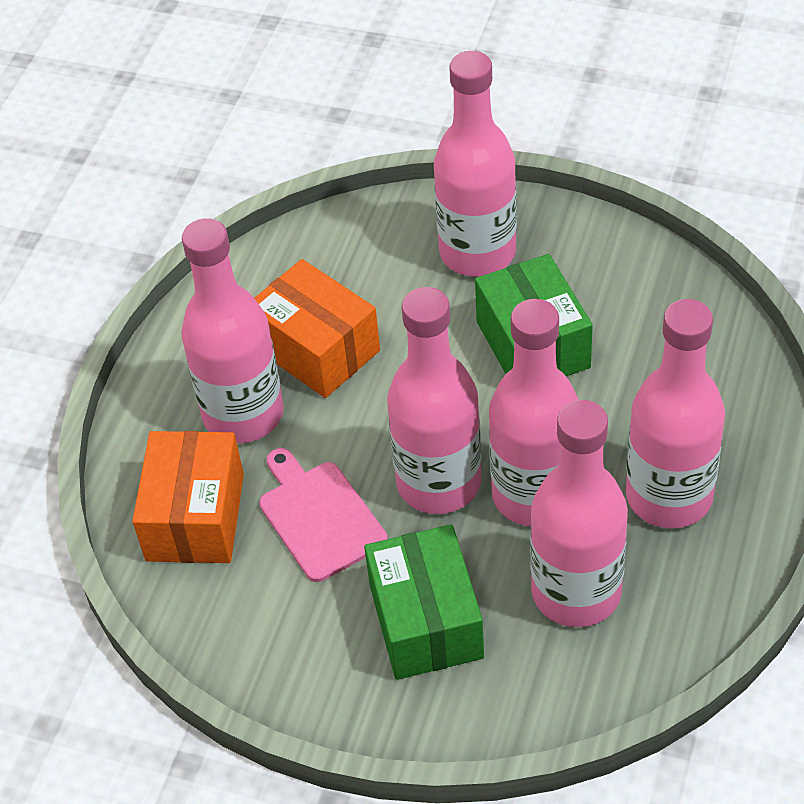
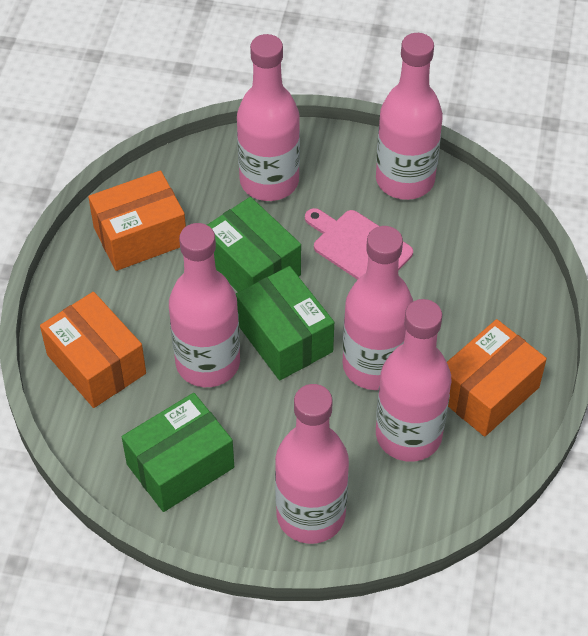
green box: 2 -> 3
orange box: 2 -> 3

